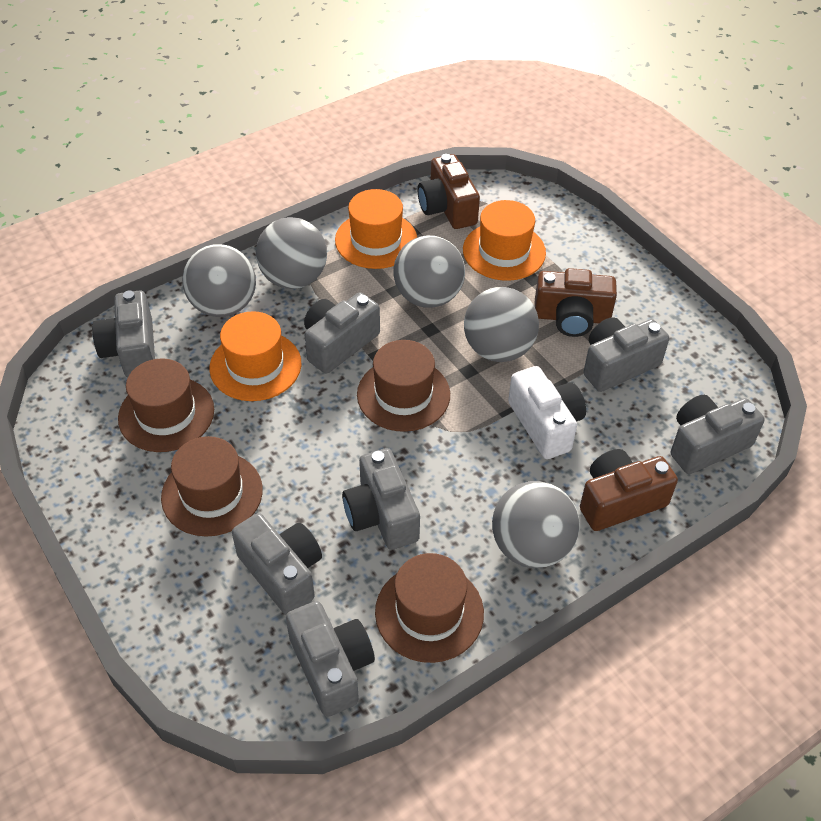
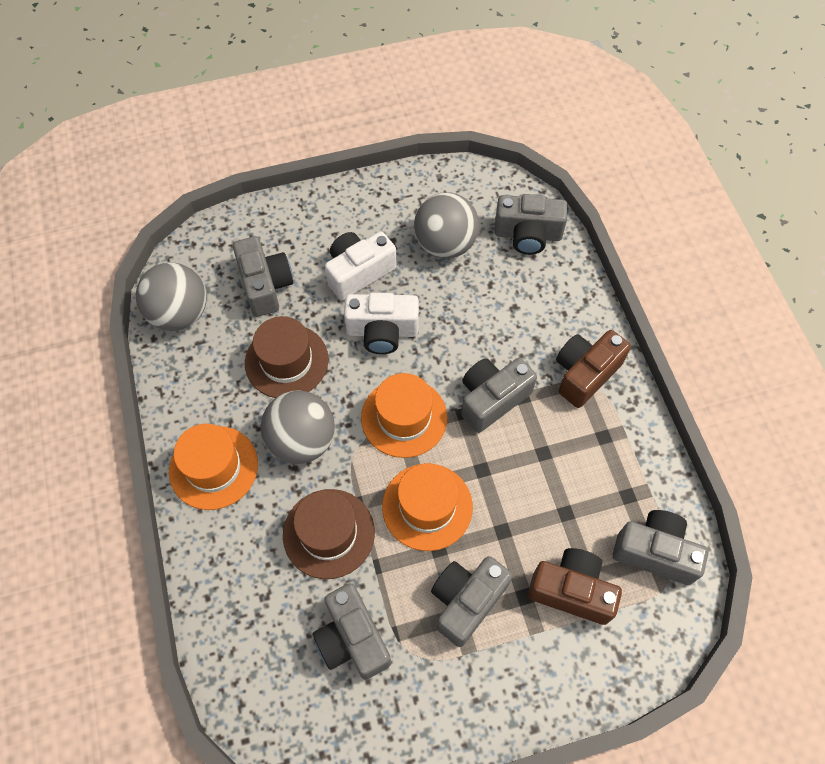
brown camera: 3 -> 2
brown hat: 4 -> 2
grey ball: 5 -> 3
grey camera: 7 -> 6
white camera: 1 -> 2

